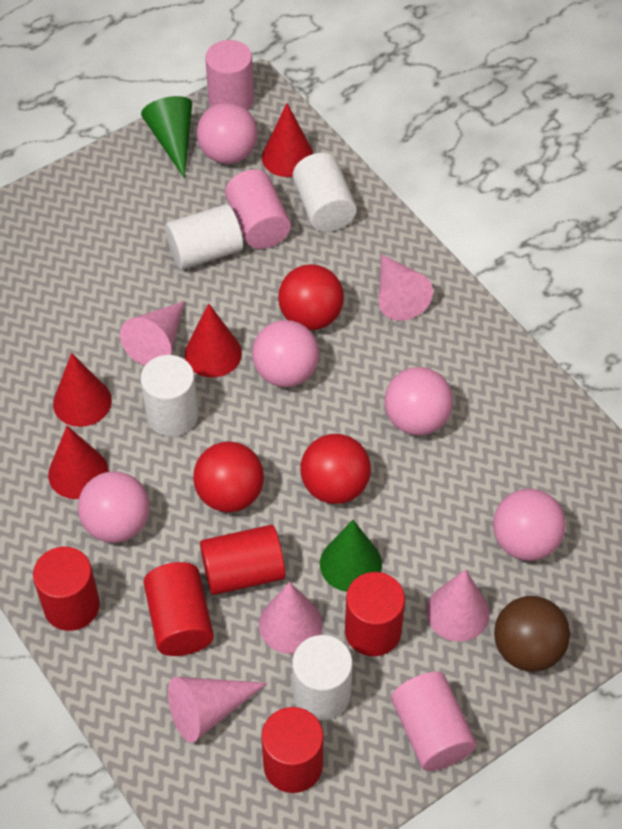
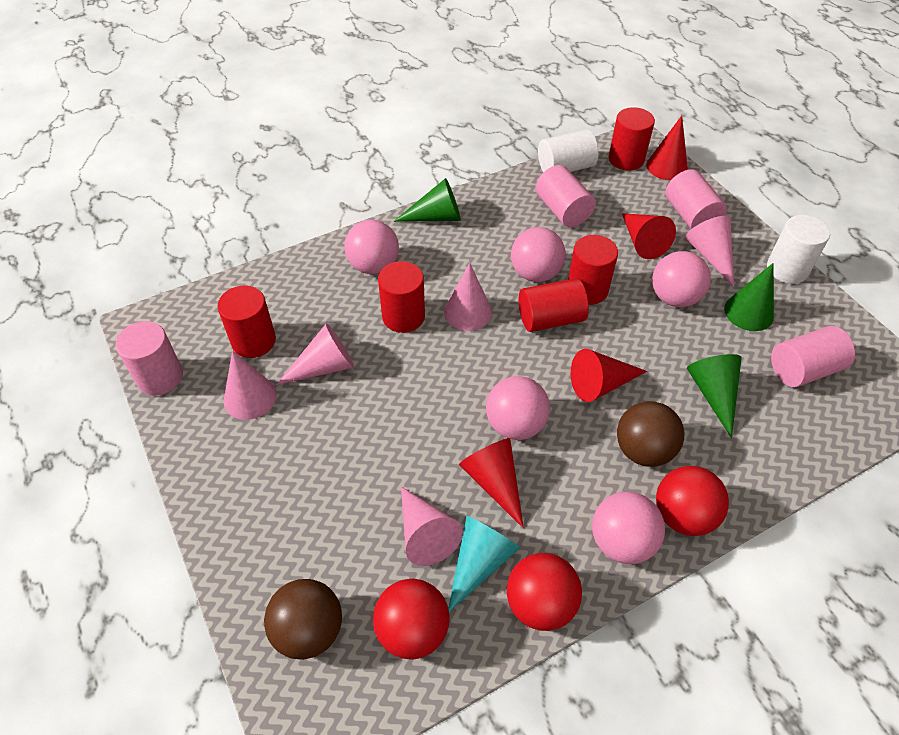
brown ball: 1 -> 2
green cone: 2 -> 3
pink cylinder: 3 -> 4
turquoise cone: 0 -> 1
white cylinder: 4 -> 2

